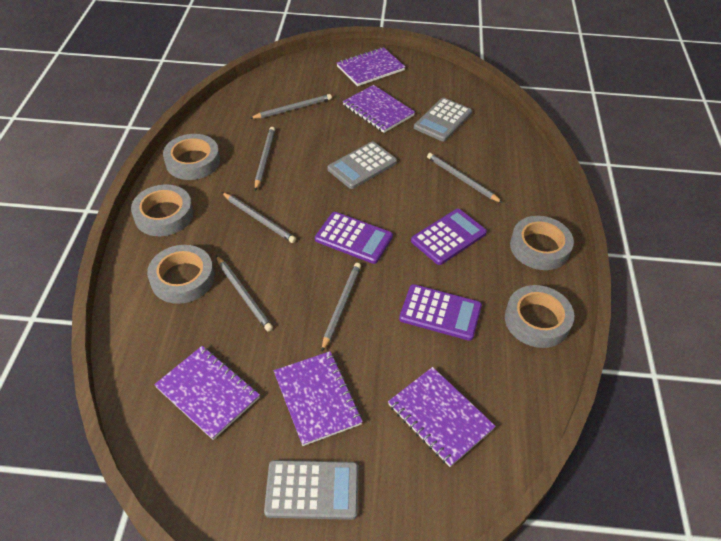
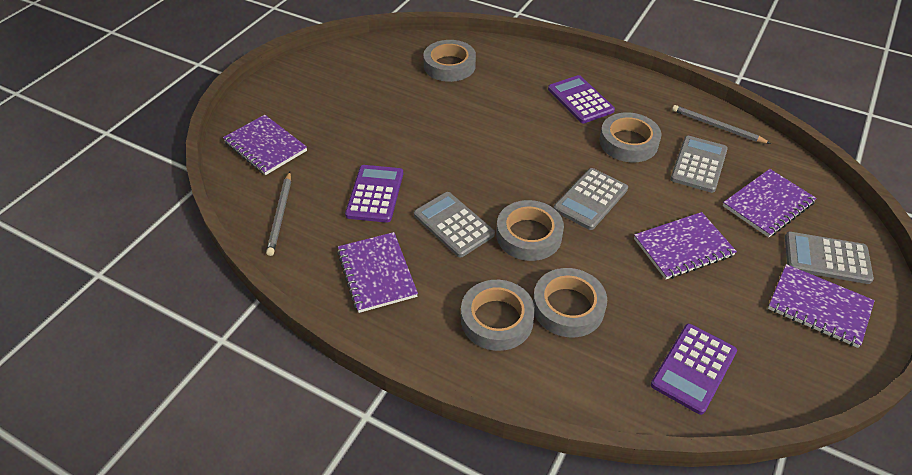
grey calculator: 3 -> 4
grey pencil: 6 -> 2

